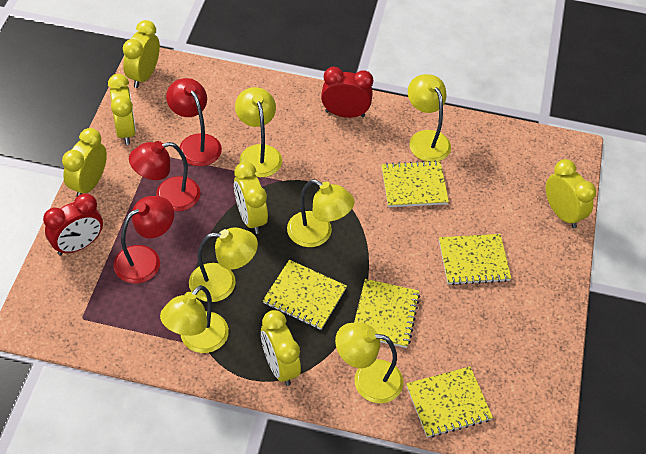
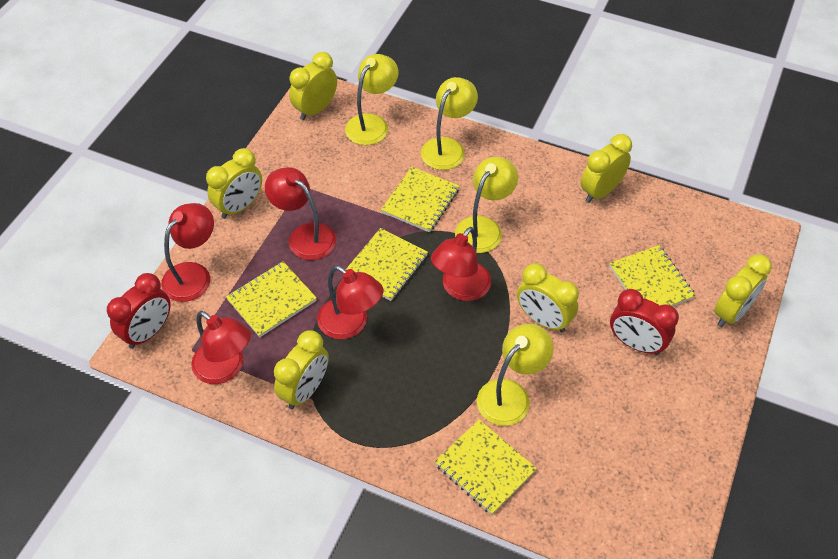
red lamp: 3 -> 5
yellow lamp: 6 -> 4

